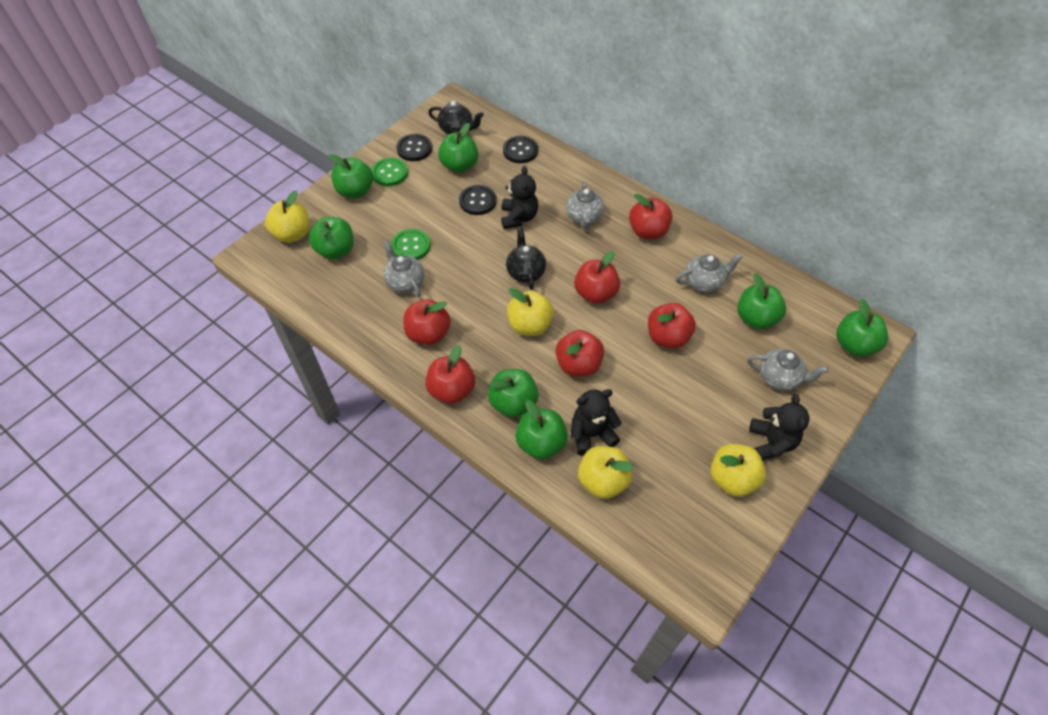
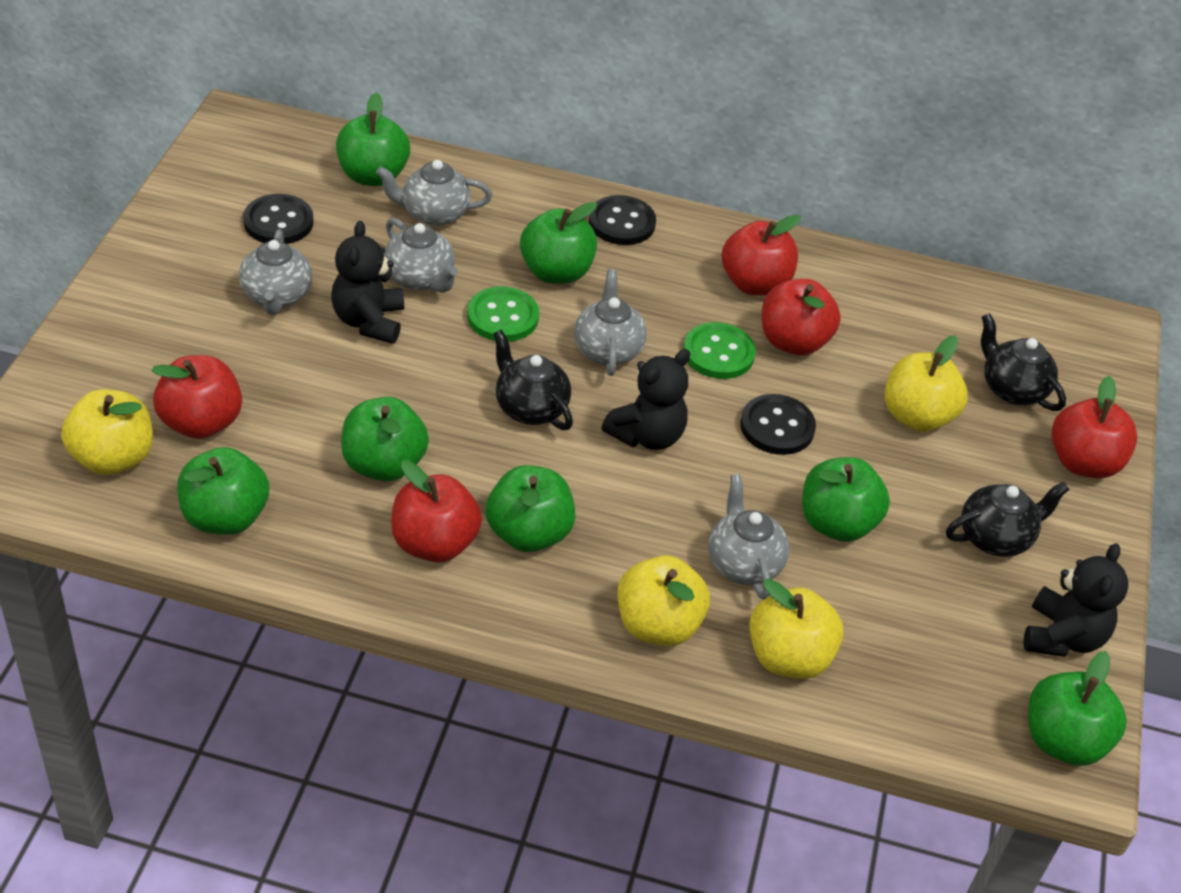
black teapot: 2 -> 3
grey teapot: 4 -> 5
red apple: 6 -> 5

